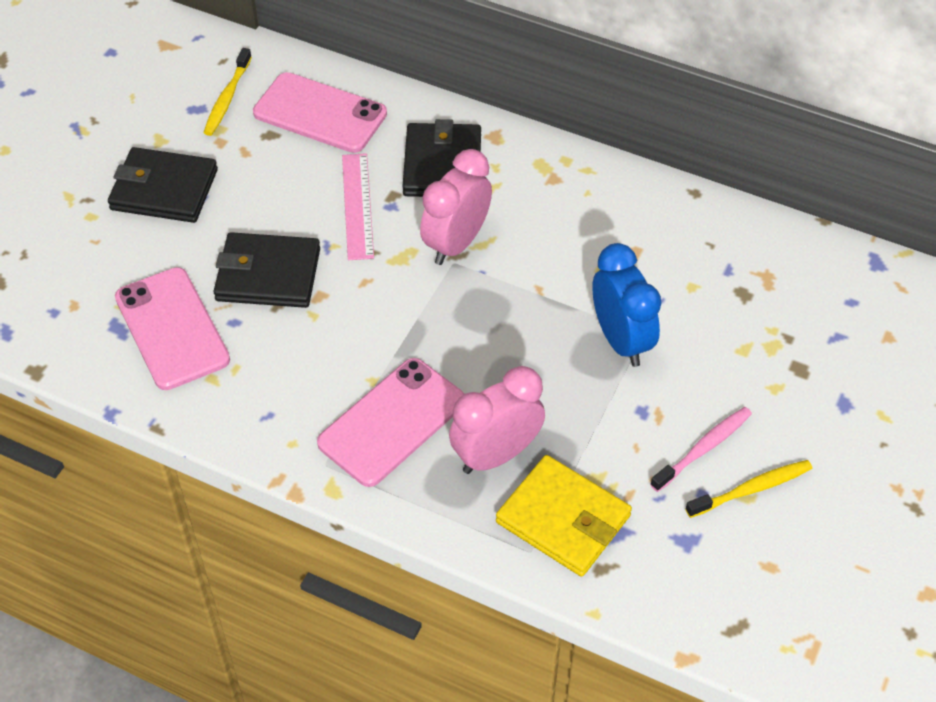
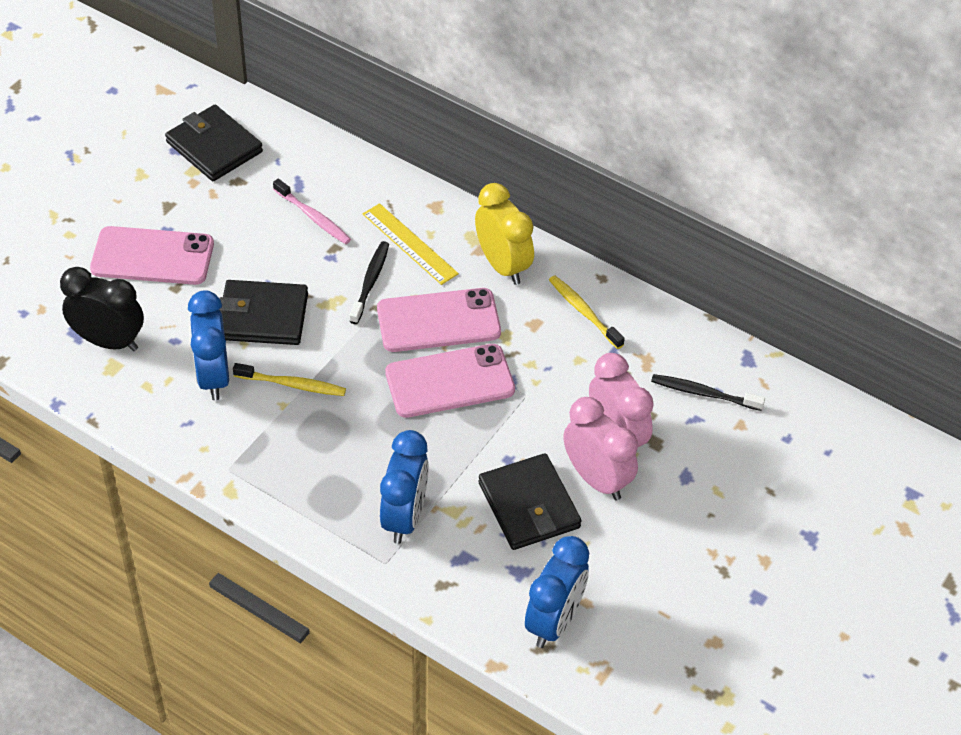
black clock: 0 -> 1
black toothbrush: 0 -> 2
blue clock: 1 -> 3
pink ruler: 1 -> 0
yellow clock: 0 -> 1
yellow ruler: 0 -> 1
yellow wallet: 1 -> 0

